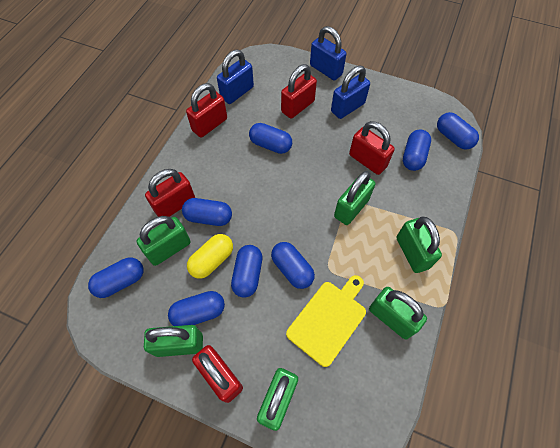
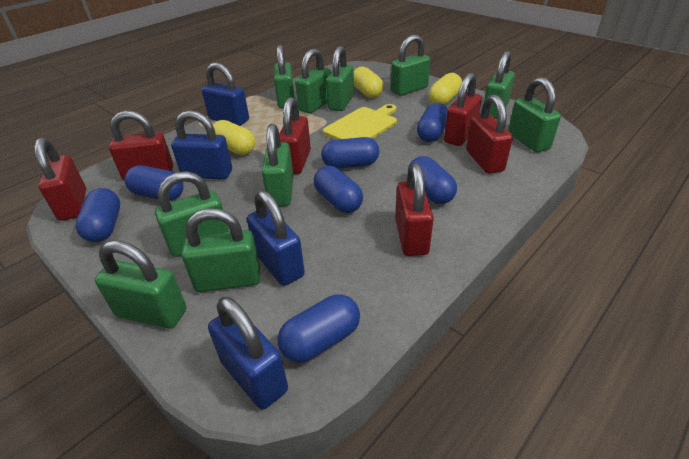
blue capsule: 8 -> 7
blue padlock: 3 -> 4
green padlock: 6 -> 10
red padlock: 5 -> 6
yellow capsule: 1 -> 3

